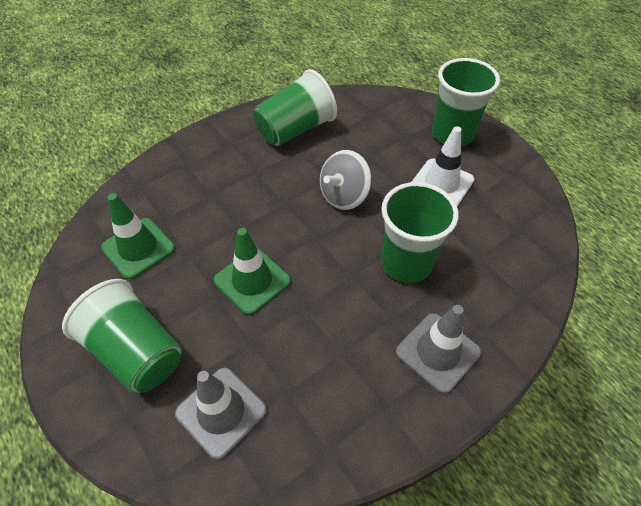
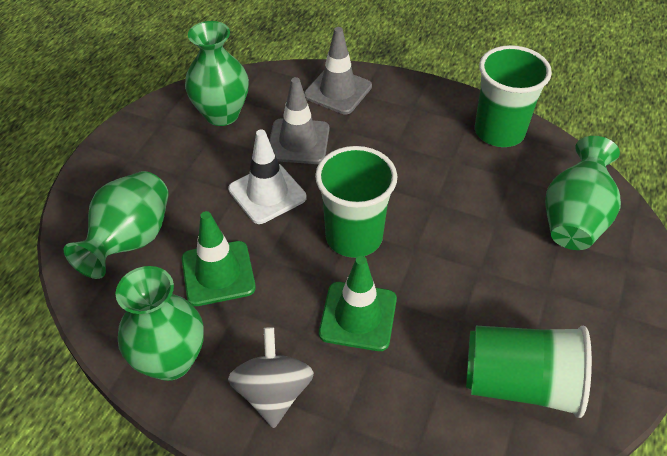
green cup: 4 -> 3
green vase: 0 -> 4

